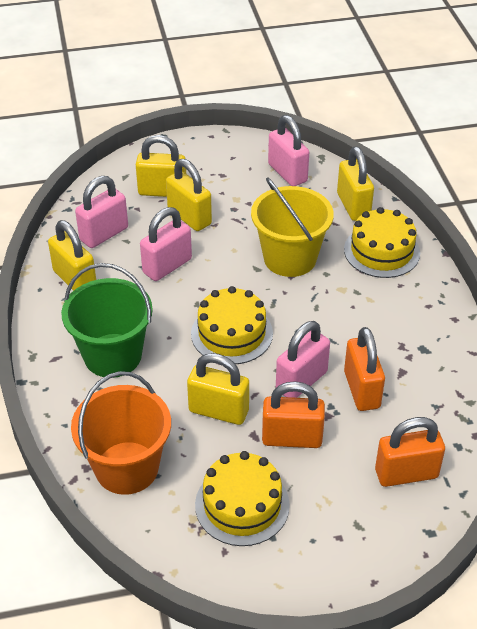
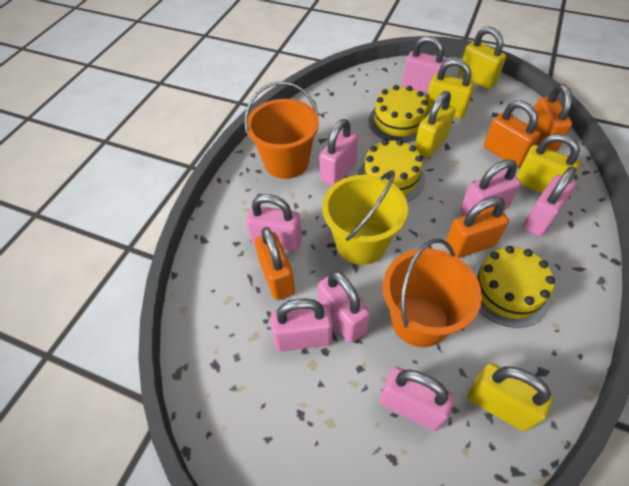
green bucket: 1 -> 0
orange bucket: 1 -> 2
orange padlock: 3 -> 4
pink padlock: 4 -> 8

